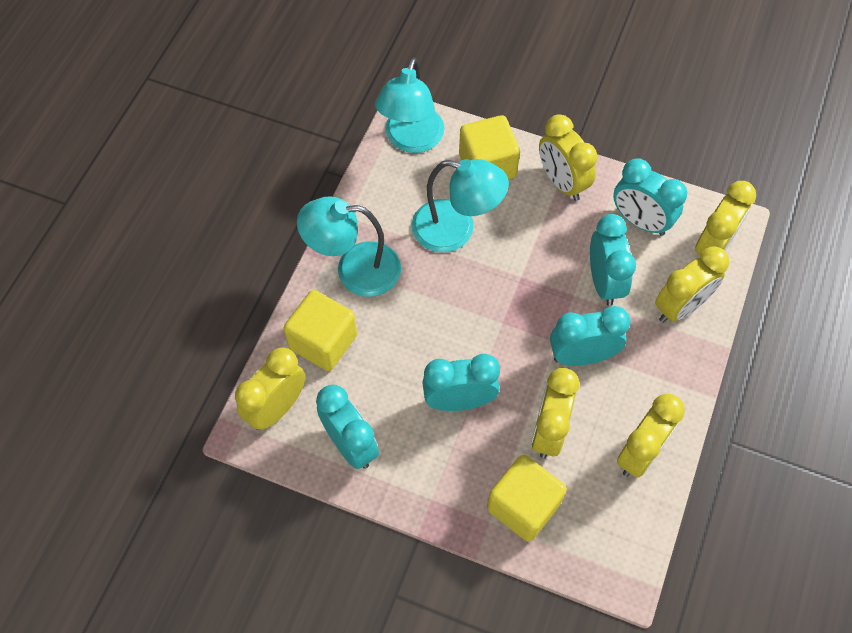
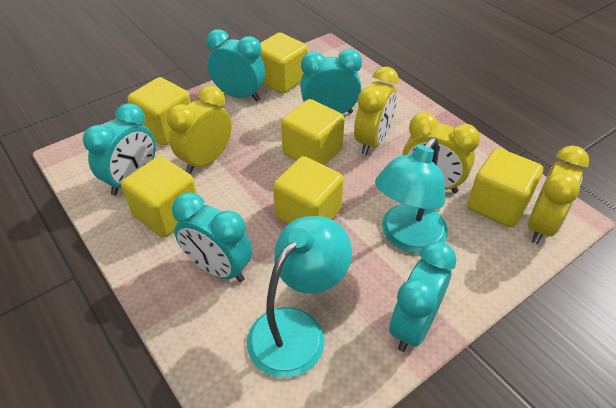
turquoise lamp: 3 -> 2
yellow clock: 6 -> 4
yellow cube: 3 -> 6

